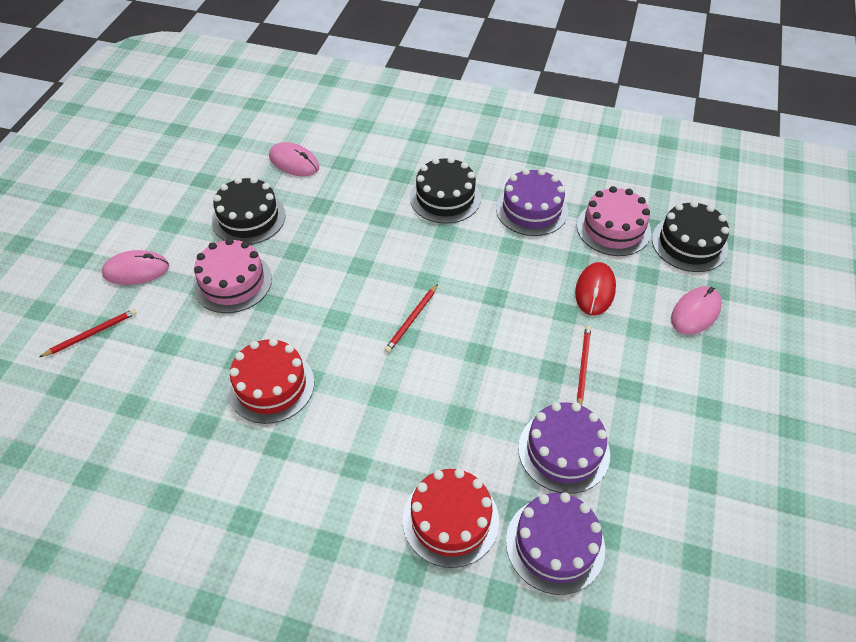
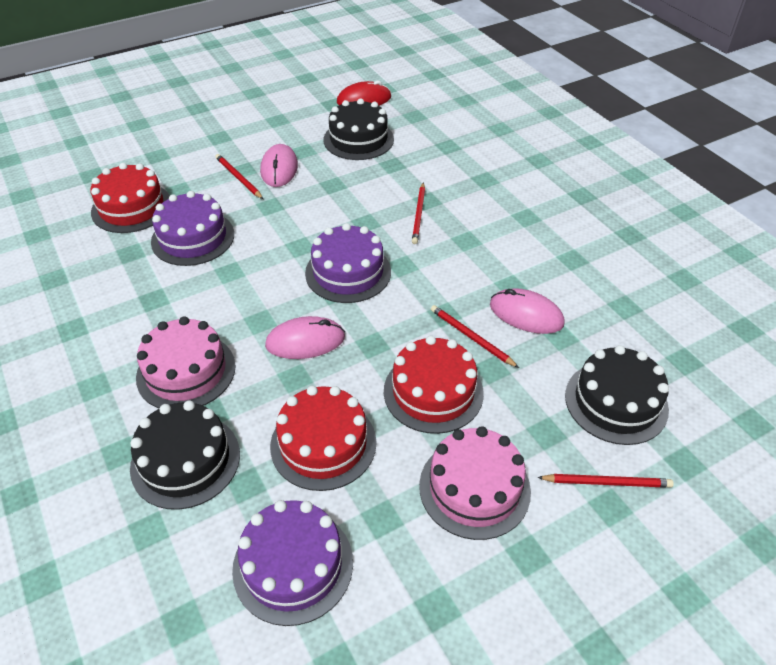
red cake: 2 -> 3
red pencil: 3 -> 4

